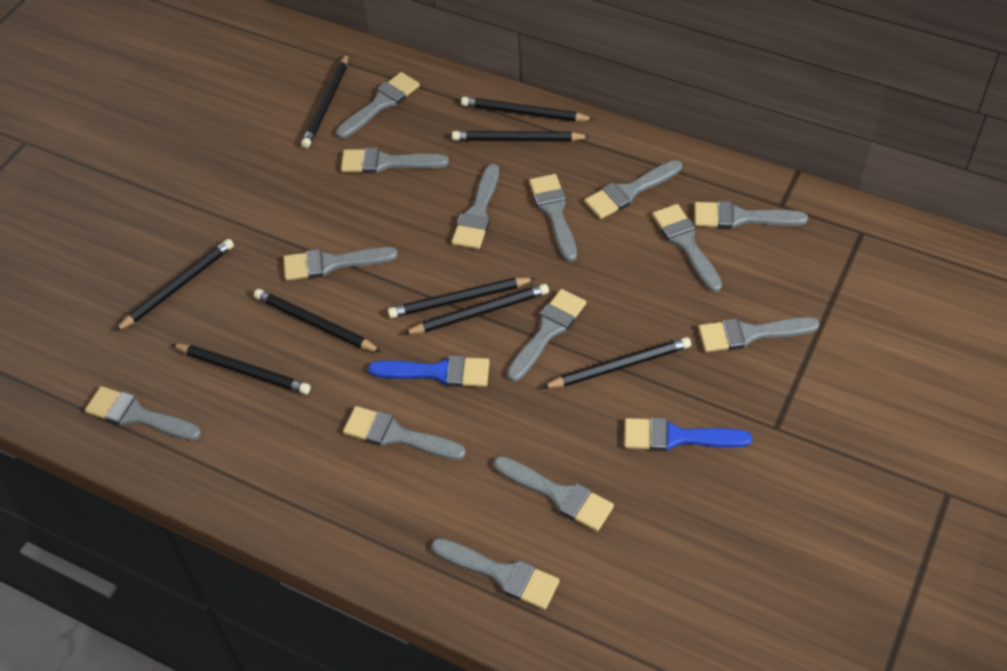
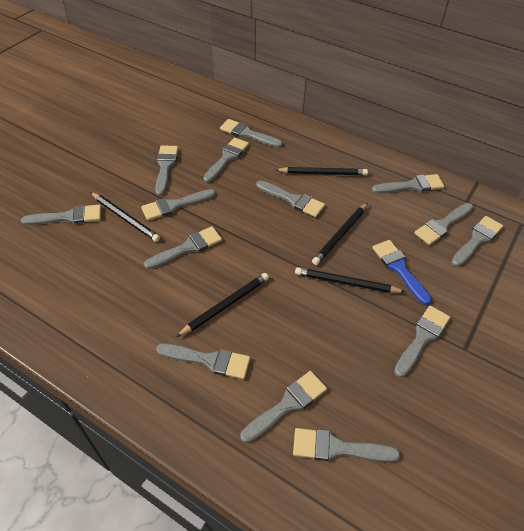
black pencil: 9 -> 5
blue brush: 2 -> 1

